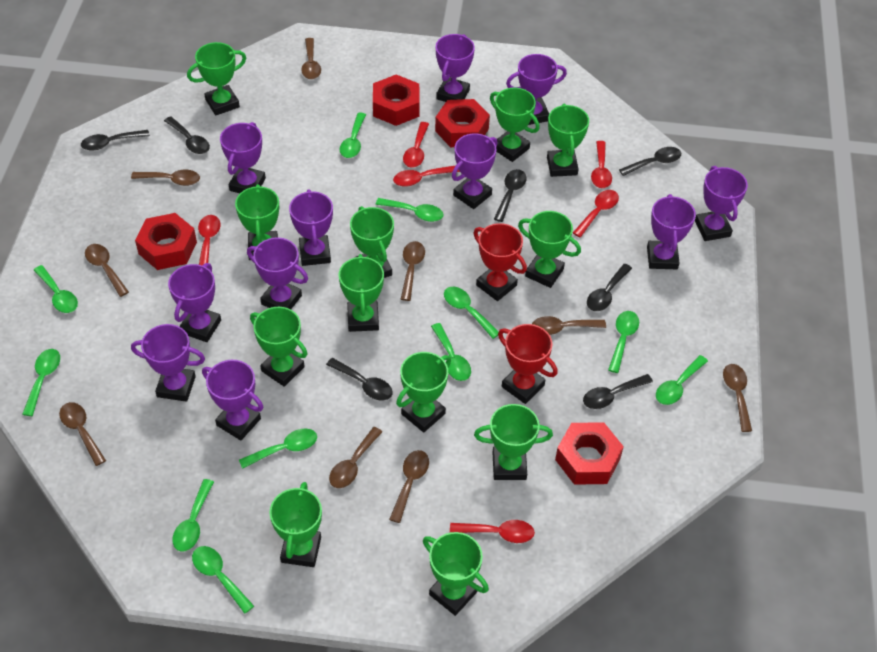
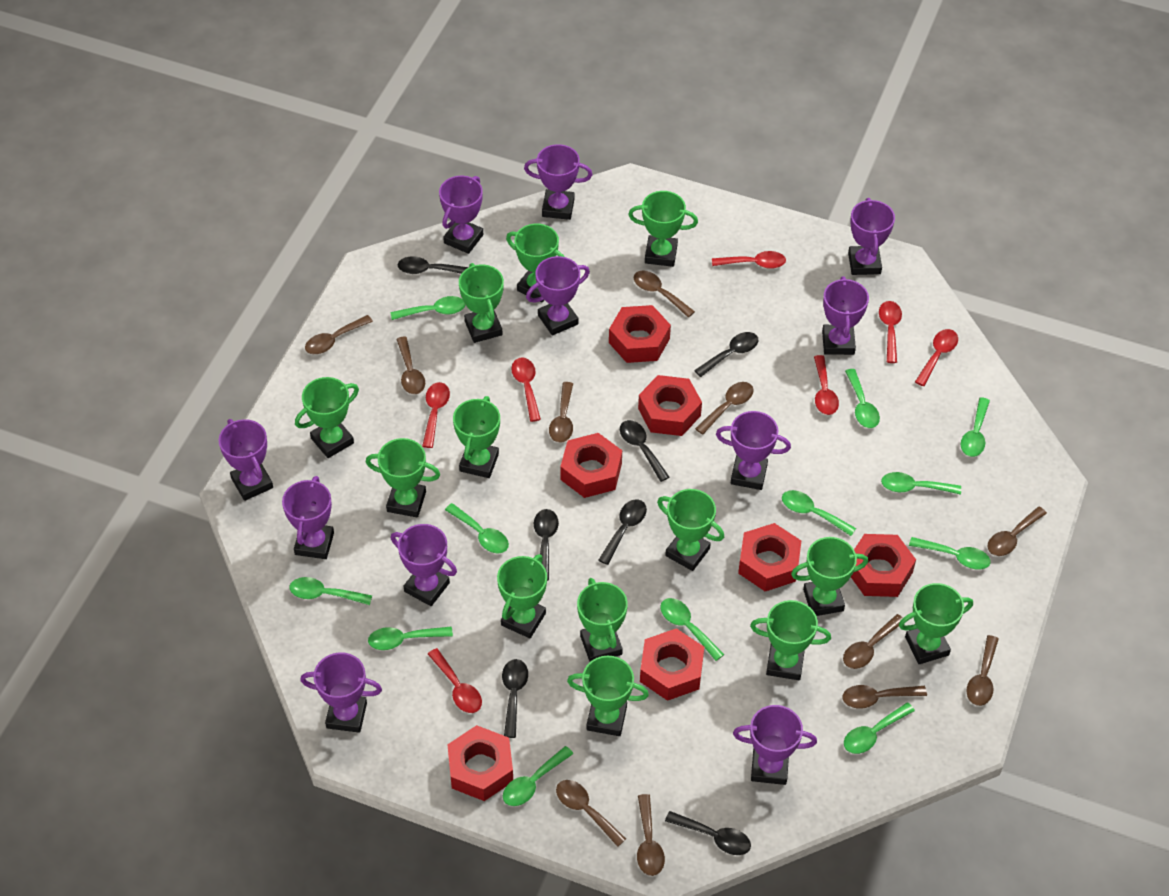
brown spoon: 9 -> 11
green spoon: 11 -> 12
green trophy: 12 -> 13
red nut: 4 -> 7
red spoon: 6 -> 7
red trophy: 2 -> 0

